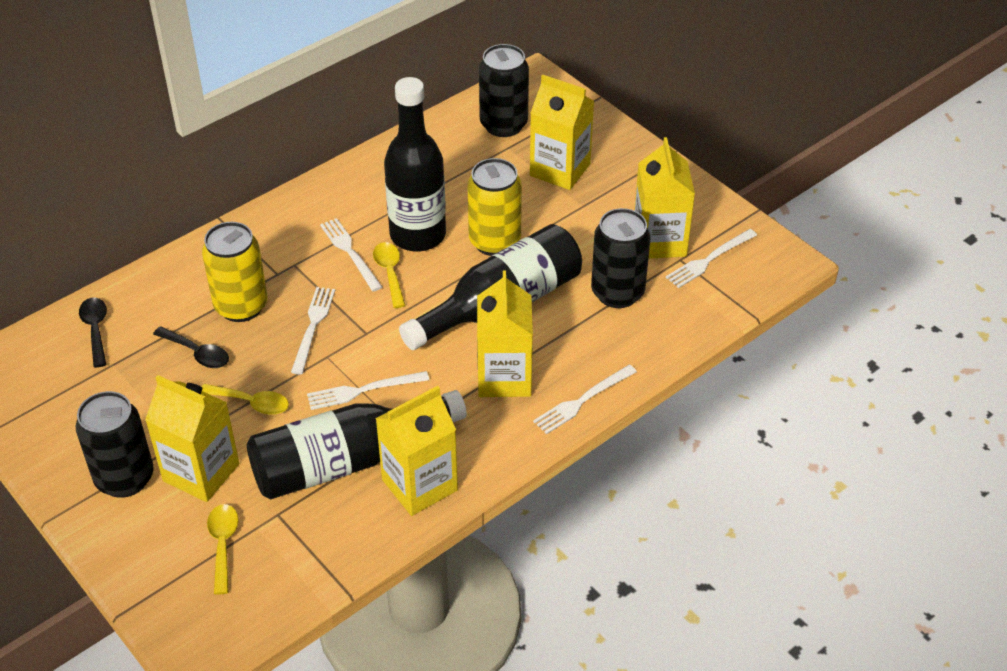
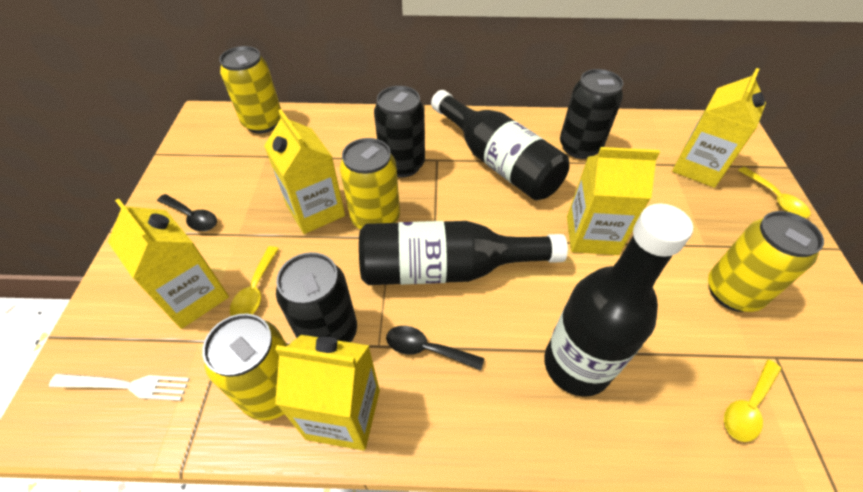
white fork: 5 -> 1
yellow can: 2 -> 4

